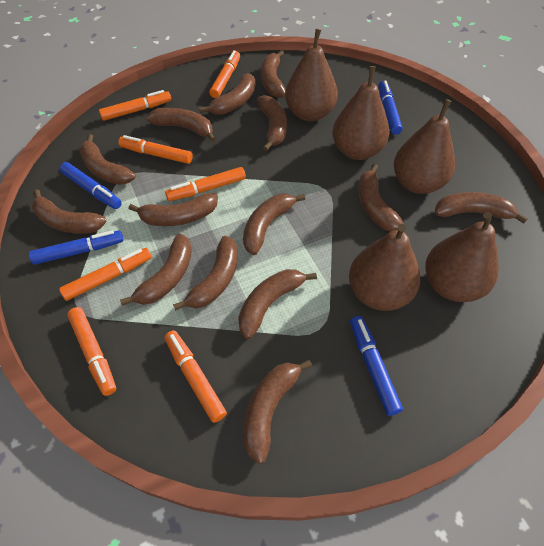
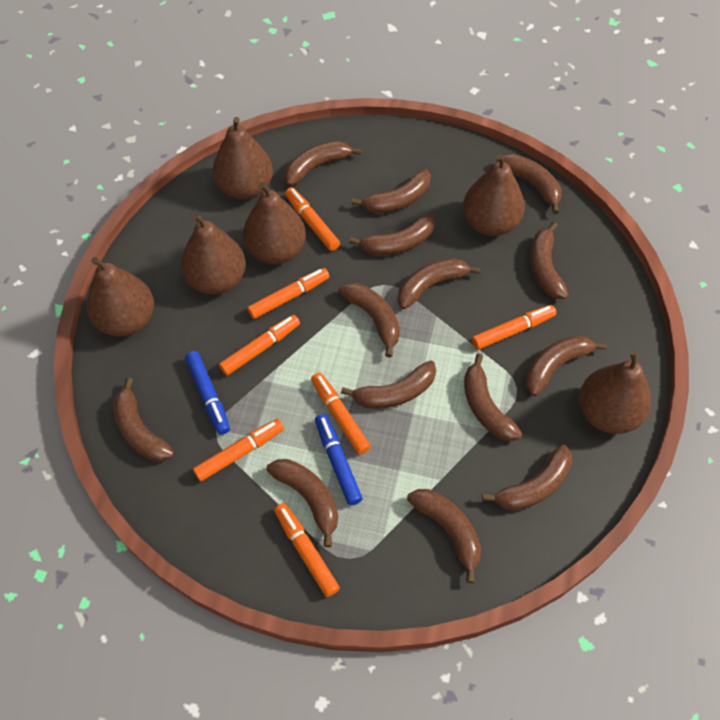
blue marker: 4 -> 2
brown pear: 5 -> 6

